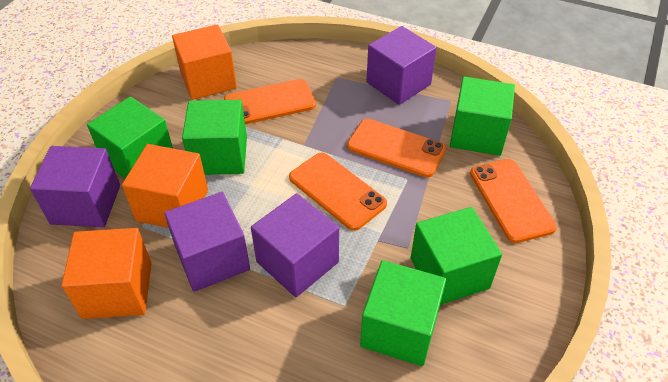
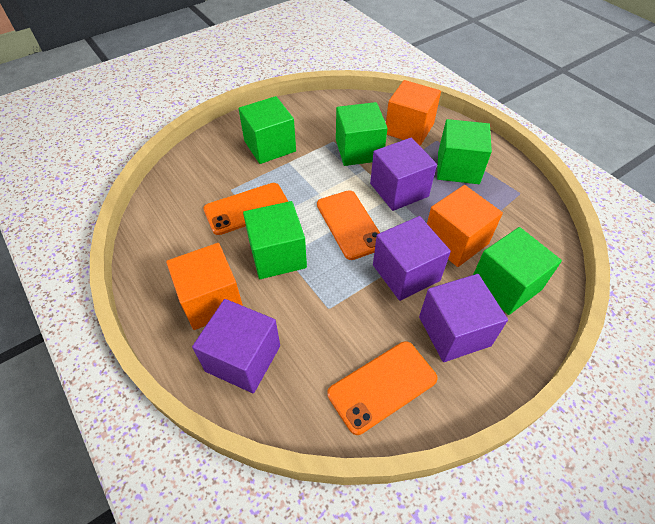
orange phone: 4 -> 3

